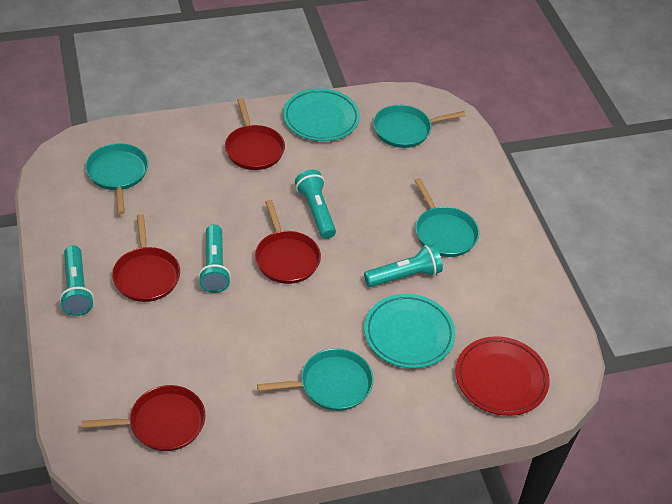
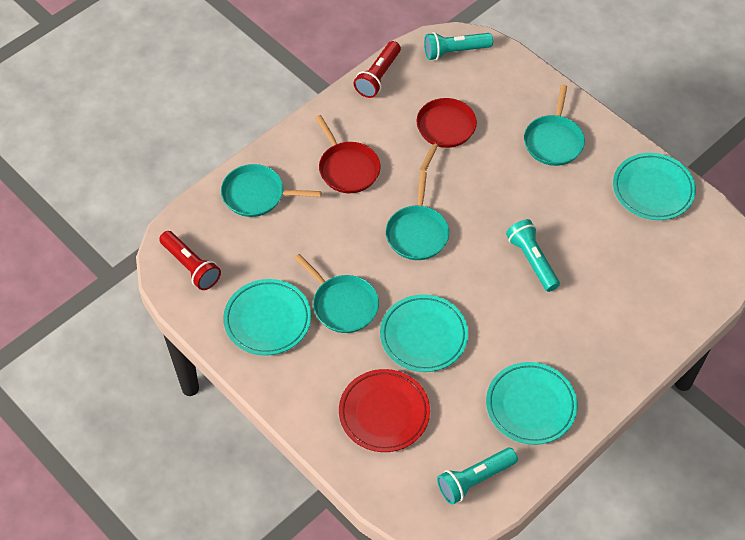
red flashlight: 0 -> 2
red pan: 4 -> 2
turquoise flashlight: 4 -> 3
turquoise plate: 2 -> 4

